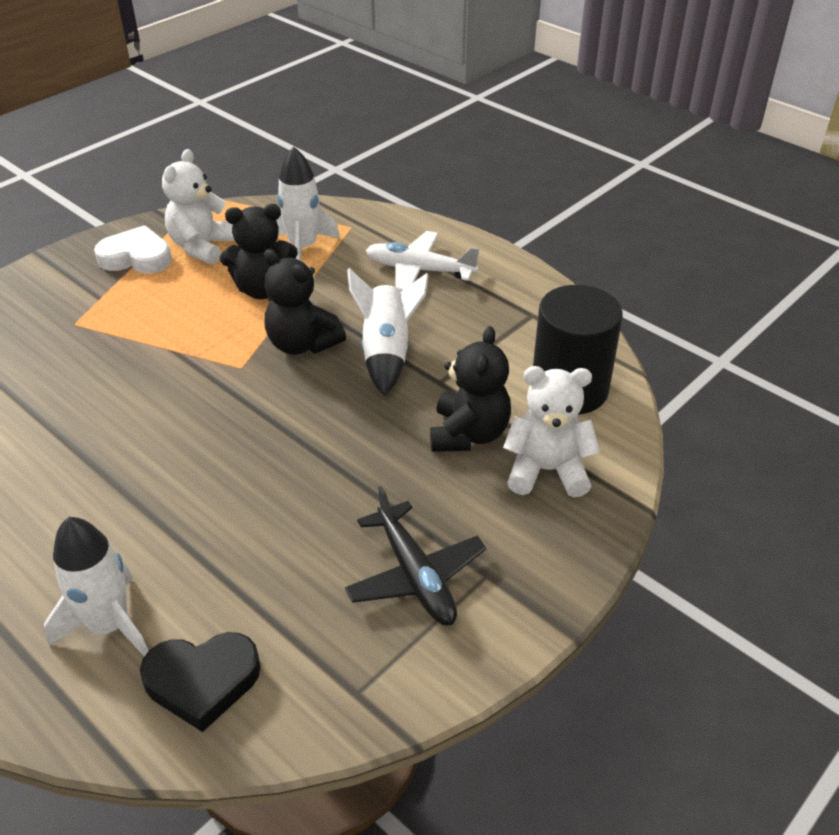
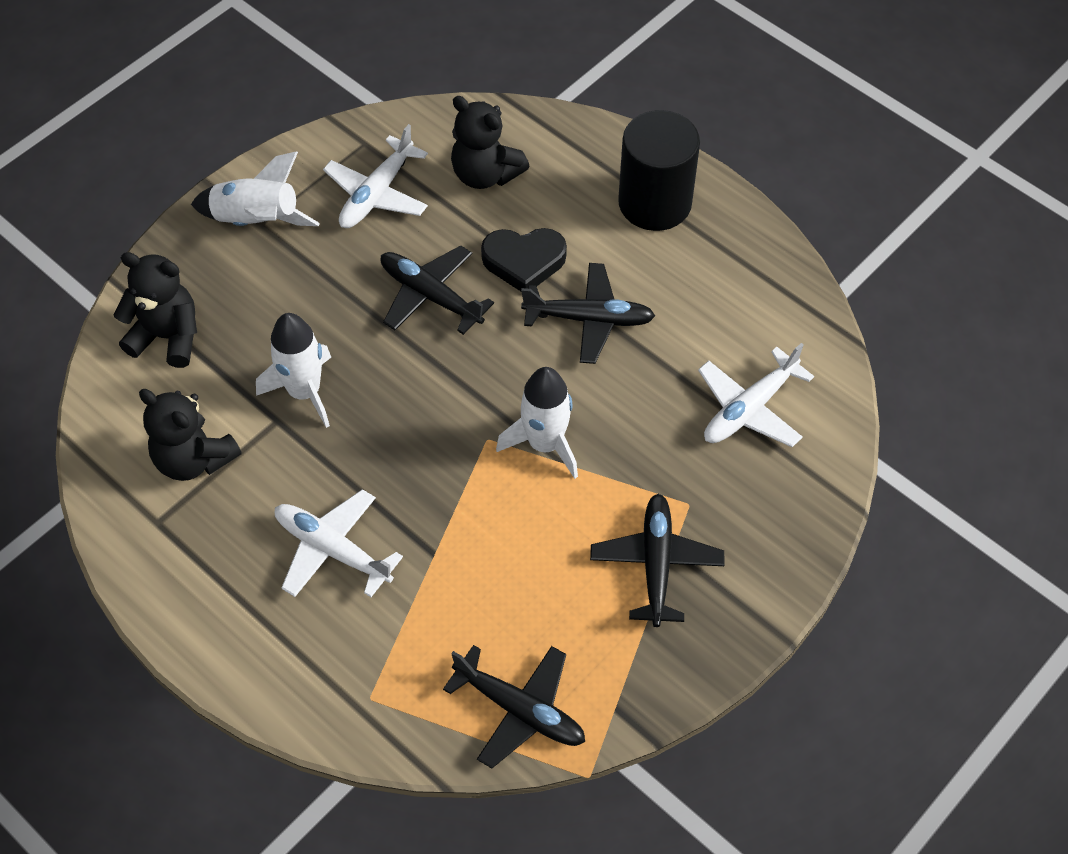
black plane: 1 -> 4
white heart: 1 -> 0
white plane: 1 -> 3
white teddy bear: 2 -> 0

